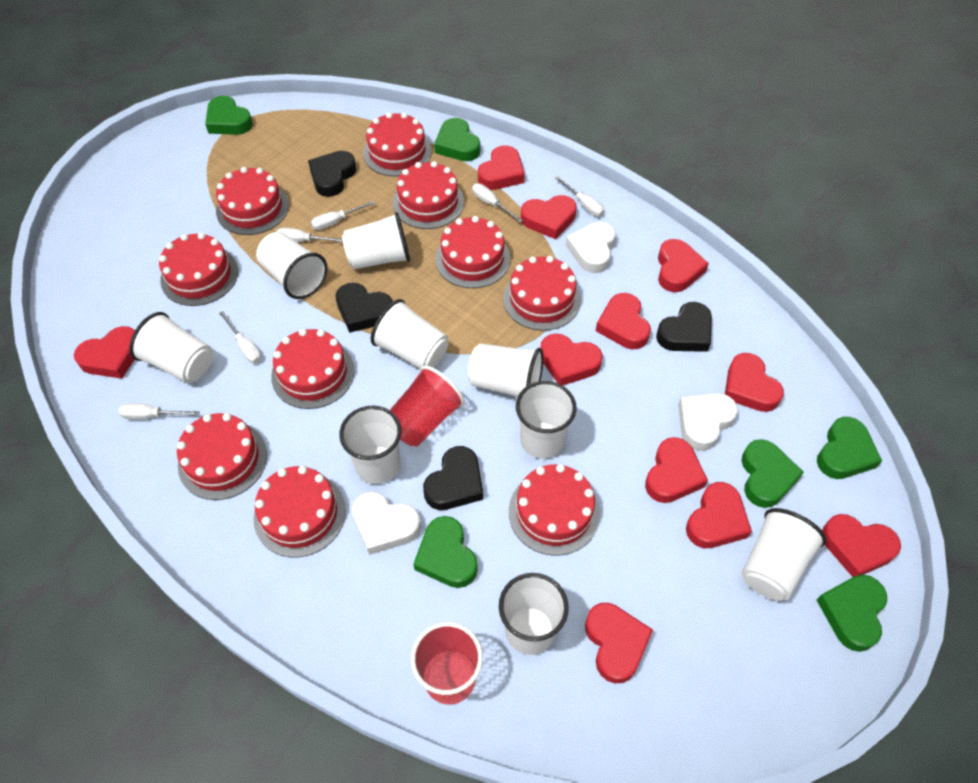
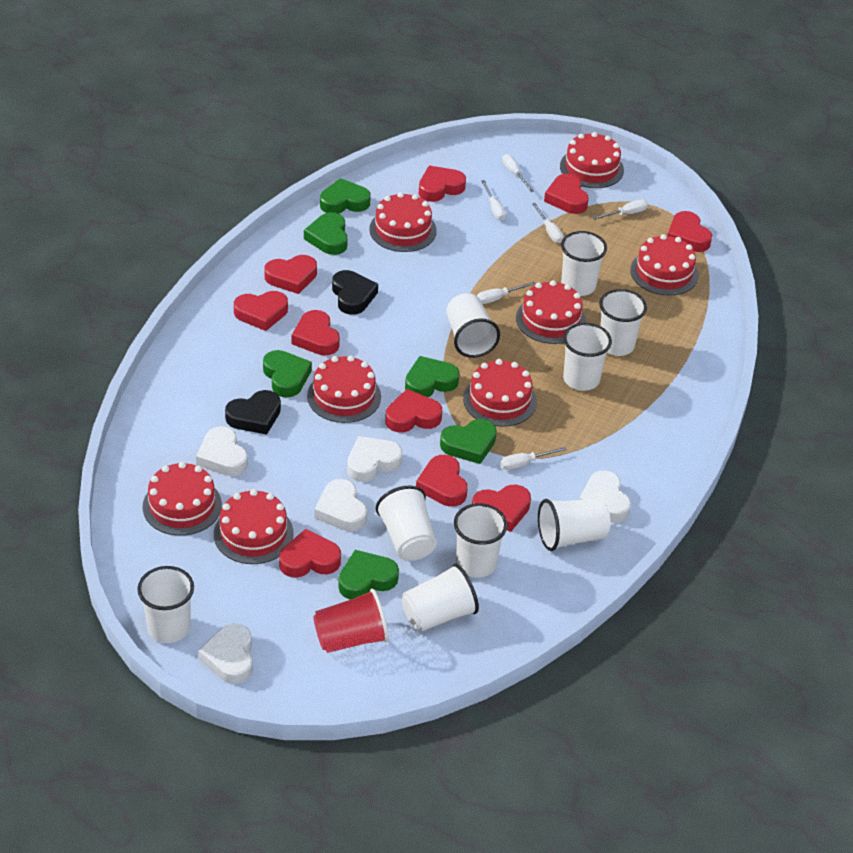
black heart: 4 -> 2
red cake: 10 -> 8
red cup: 2 -> 1
red heart: 11 -> 10
white heart: 3 -> 5

